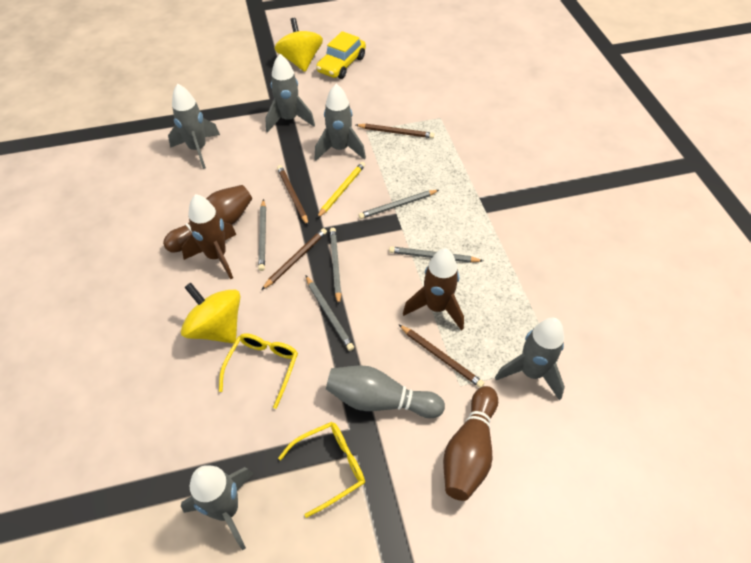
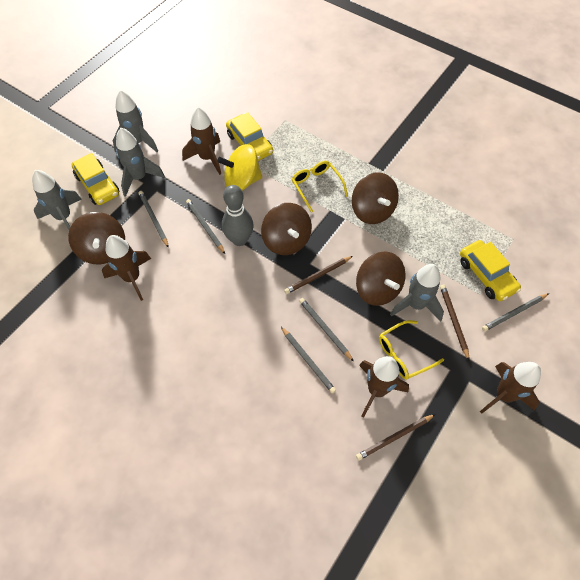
brown bowling pin: 2 -> 0
brown pencil: 4 -> 3
brown rocket: 2 -> 4
brown spinning top: 0 -> 4
grey rocket: 5 -> 4
yellow car: 1 -> 3
yellow pencil: 1 -> 0
yellow spinning top: 2 -> 1

